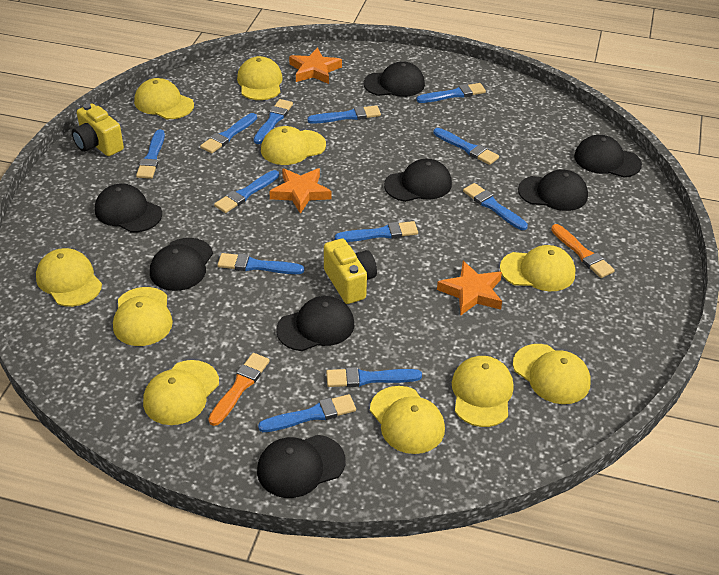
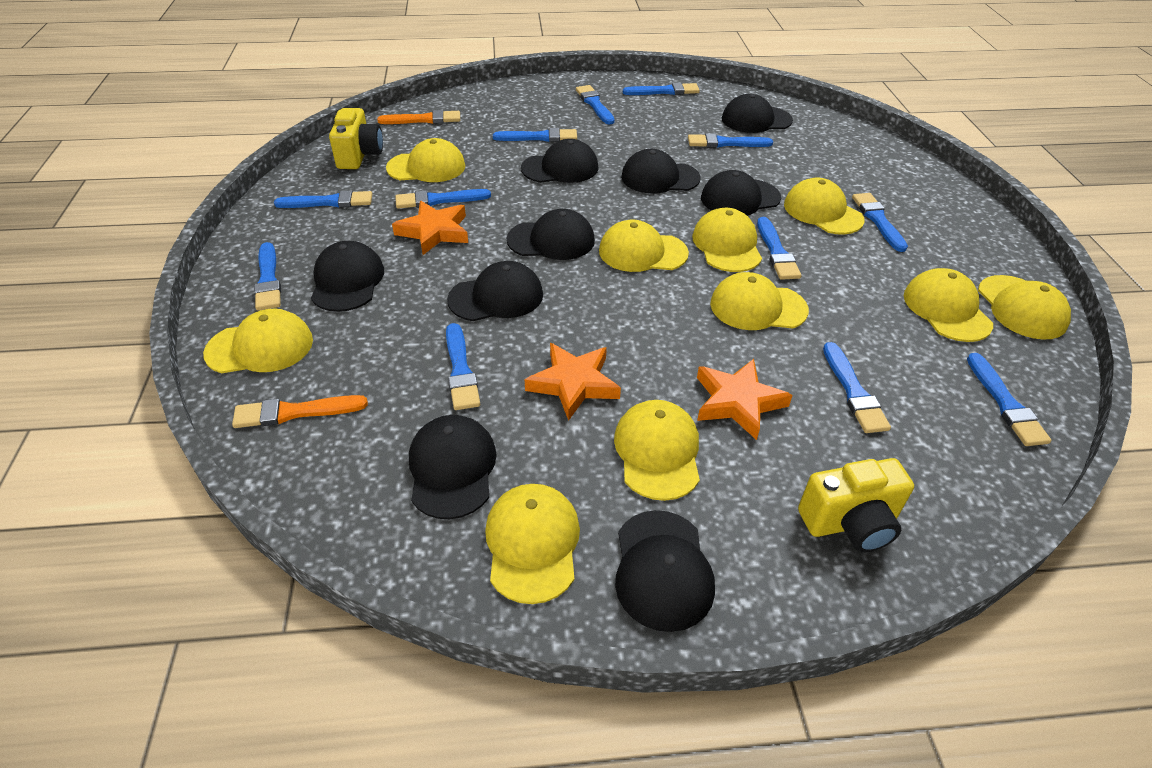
black cap: 8 -> 9

